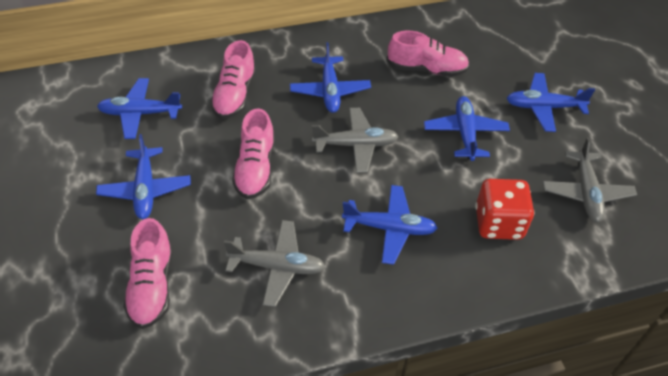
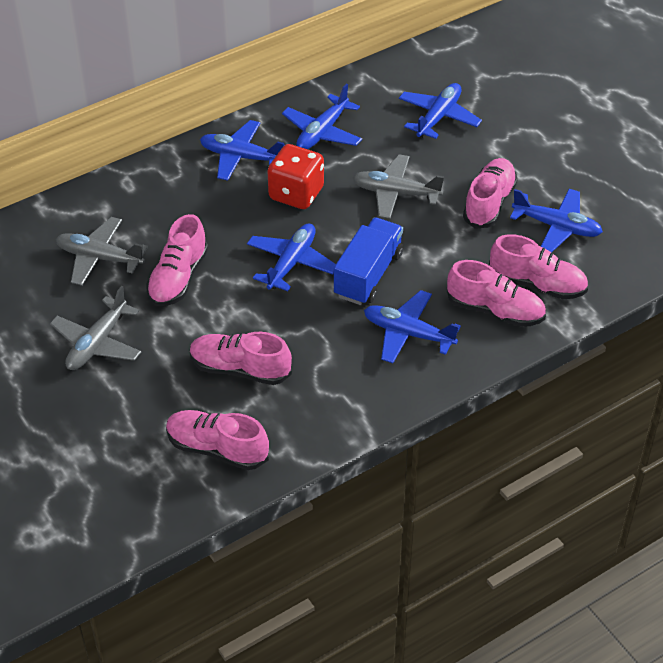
blue truck: 0 -> 1
pink shoe: 4 -> 6

